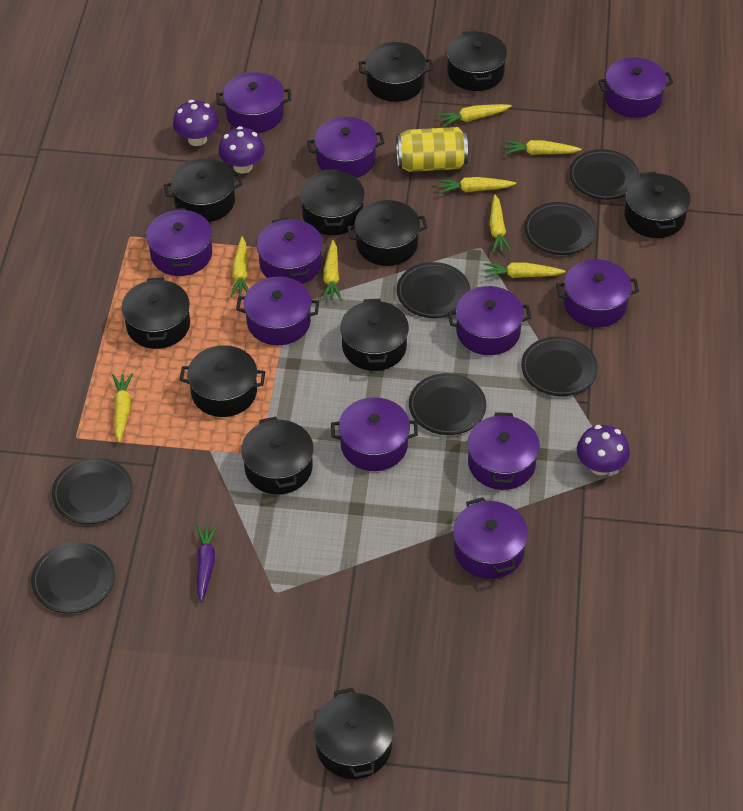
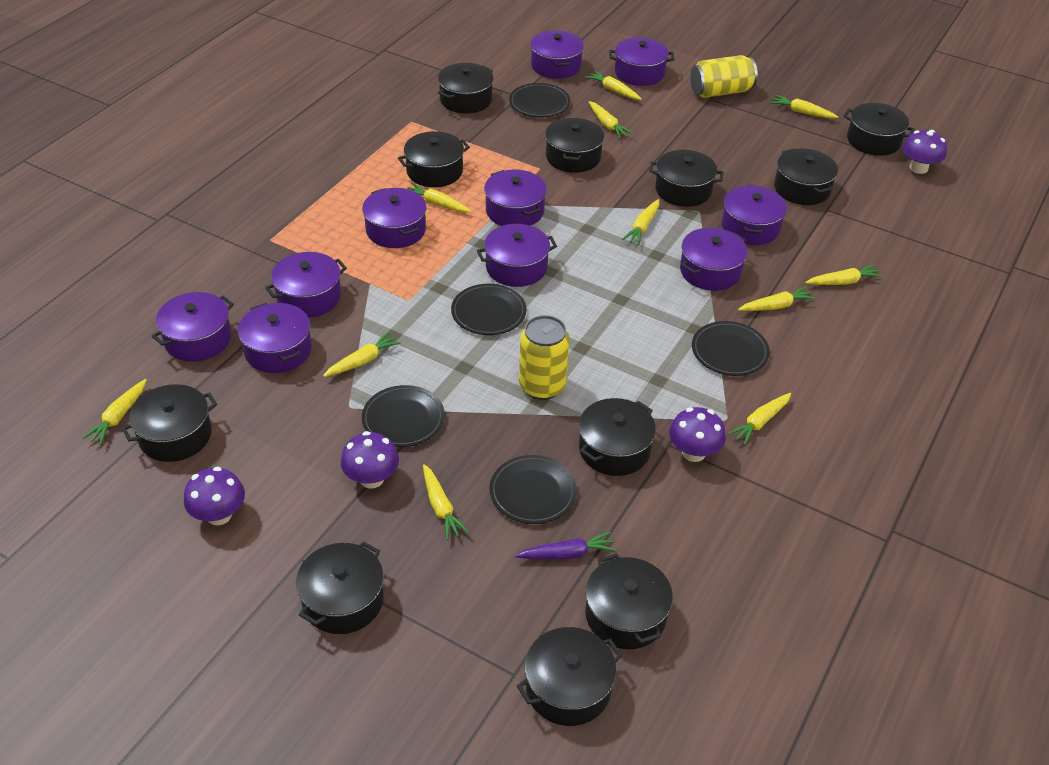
black plate: 7 -> 5
purple mushroom: 3 -> 4
purple pot: 11 -> 10
yellow can: 1 -> 2
yellow carrot: 8 -> 11

